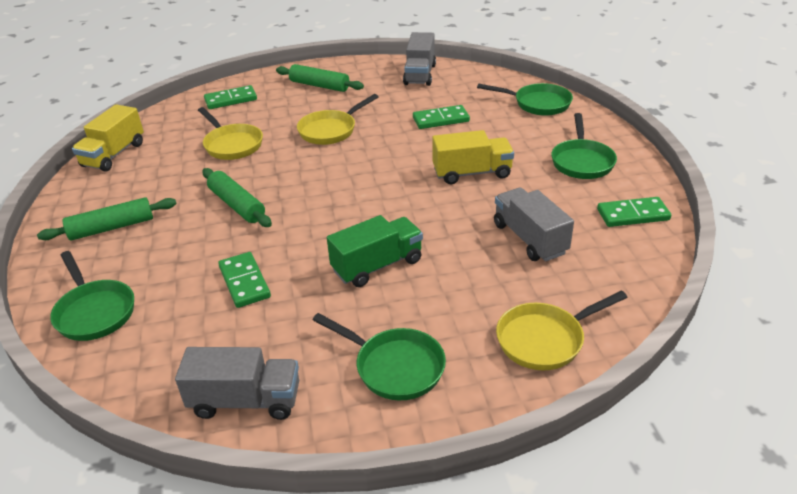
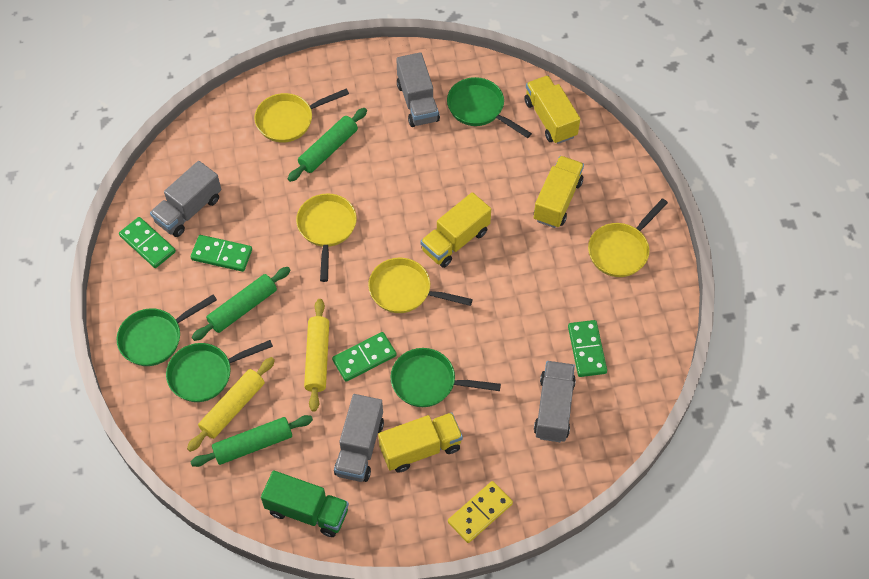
grey truck: 3 -> 4
yellow domino: 0 -> 1
yellow pan: 3 -> 4
yellow rolling pin: 0 -> 2
yellow truck: 2 -> 4

